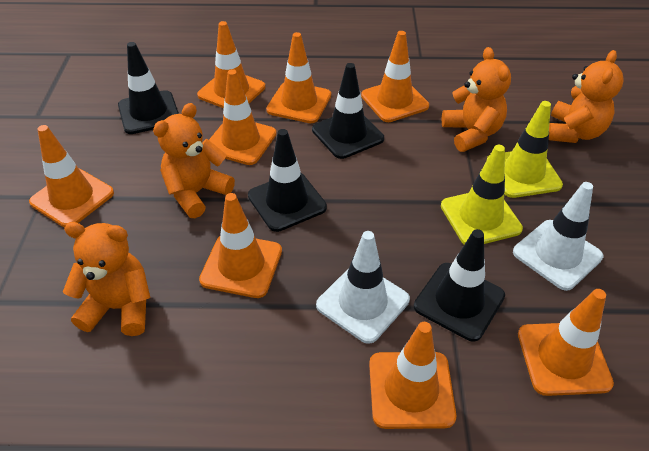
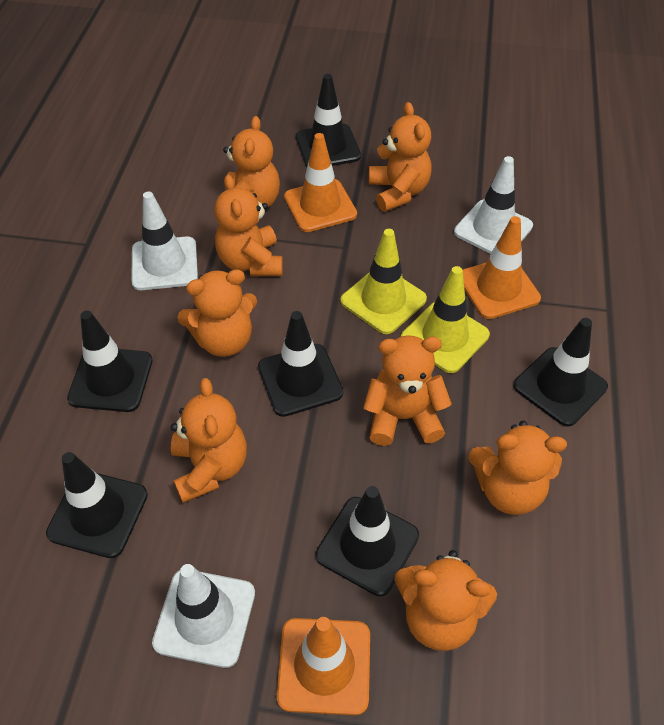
black traffic cone: 4 -> 6
orange teddy bear: 4 -> 8
orange traffic cone: 8 -> 3
white traffic cone: 2 -> 3

